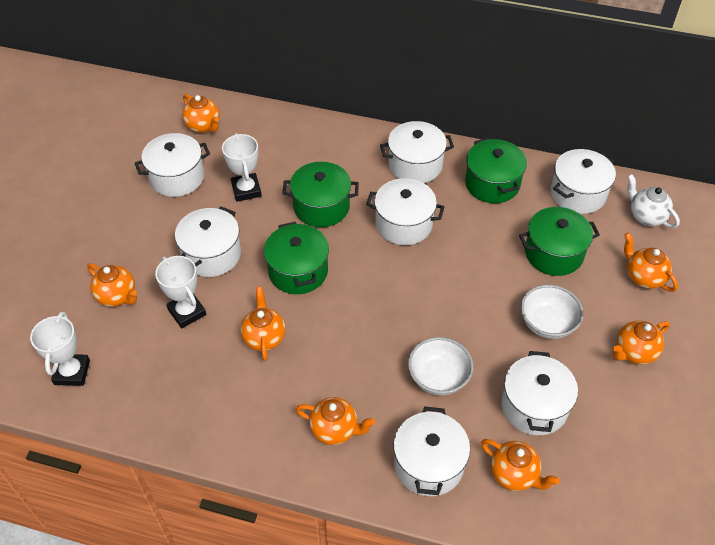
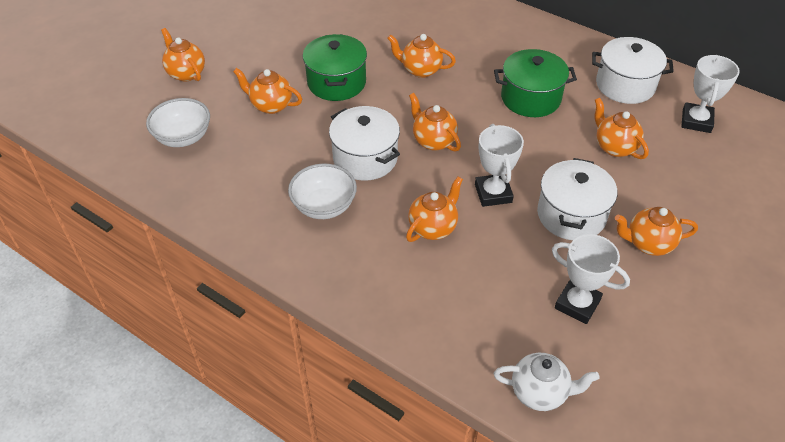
green pot: 4 -> 2
white pot: 7 -> 3

